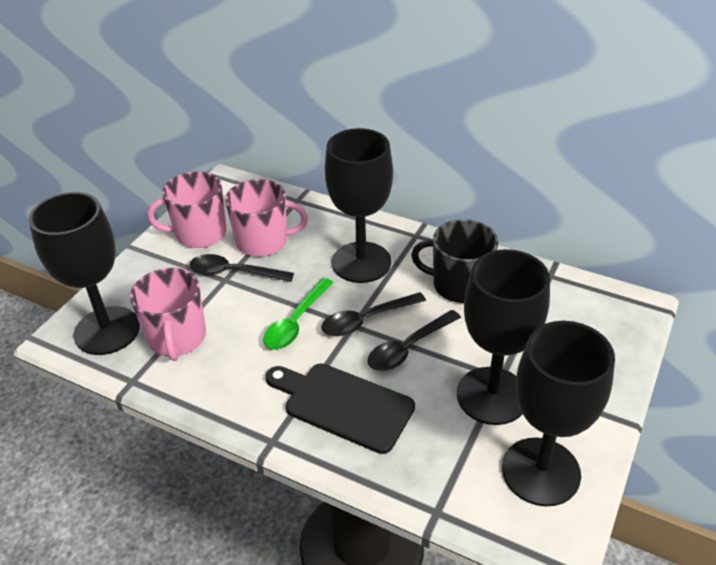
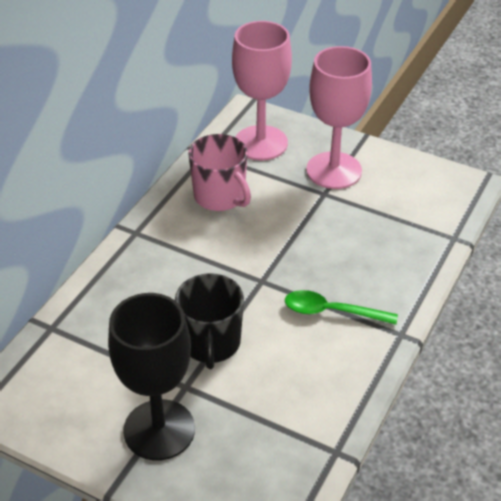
black cutting board: 1 -> 0
black goblet: 4 -> 1
black spoon: 3 -> 0
pink goblet: 0 -> 2
pink mug: 3 -> 1

